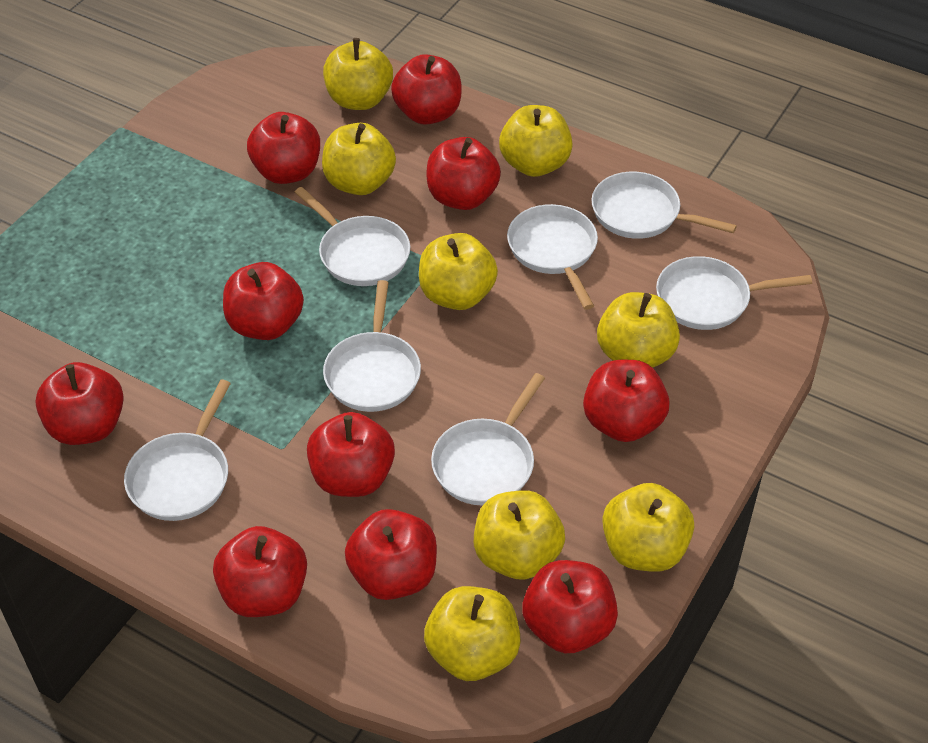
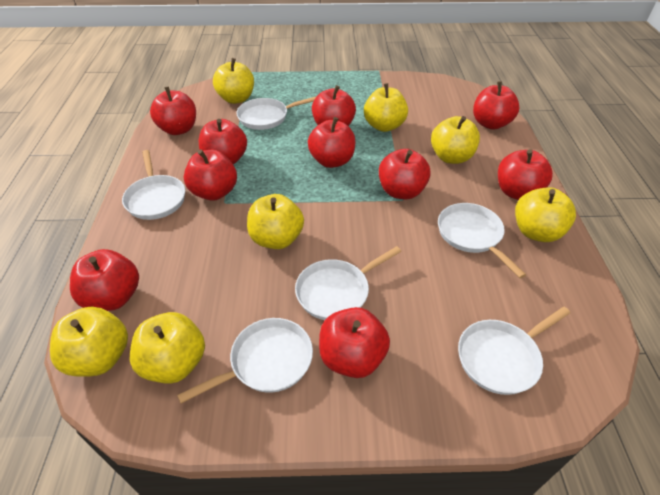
white pan: 7 -> 6
yellow apple: 8 -> 7

